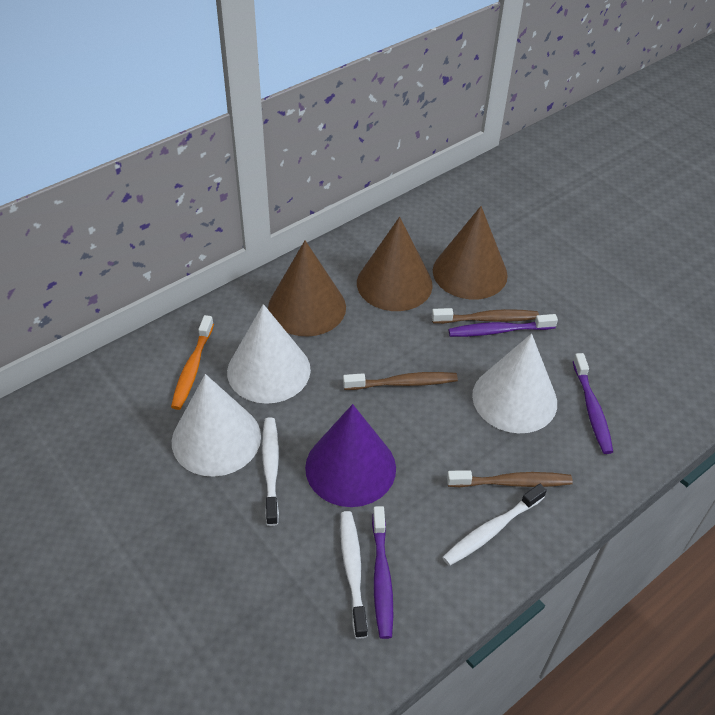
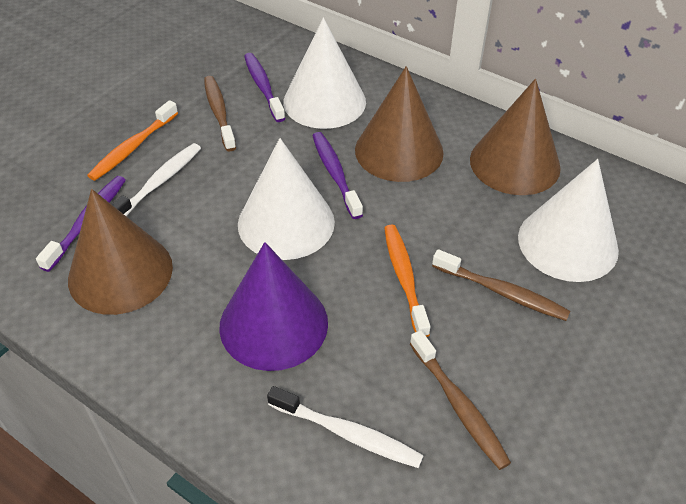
orange toothbrush: 1 -> 2
white toothbrush: 3 -> 2

